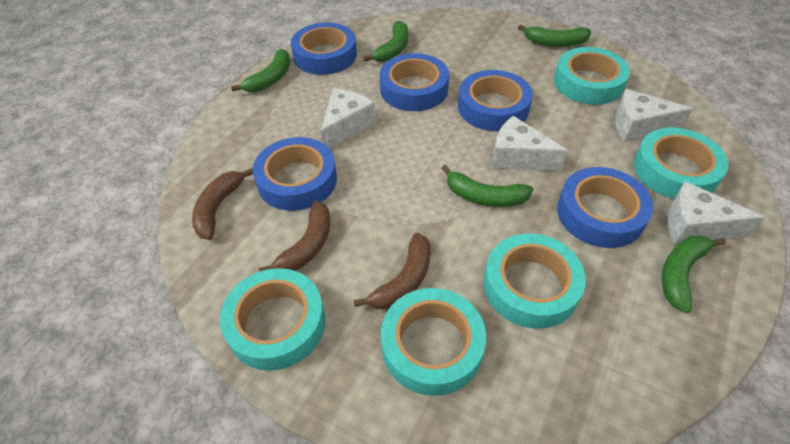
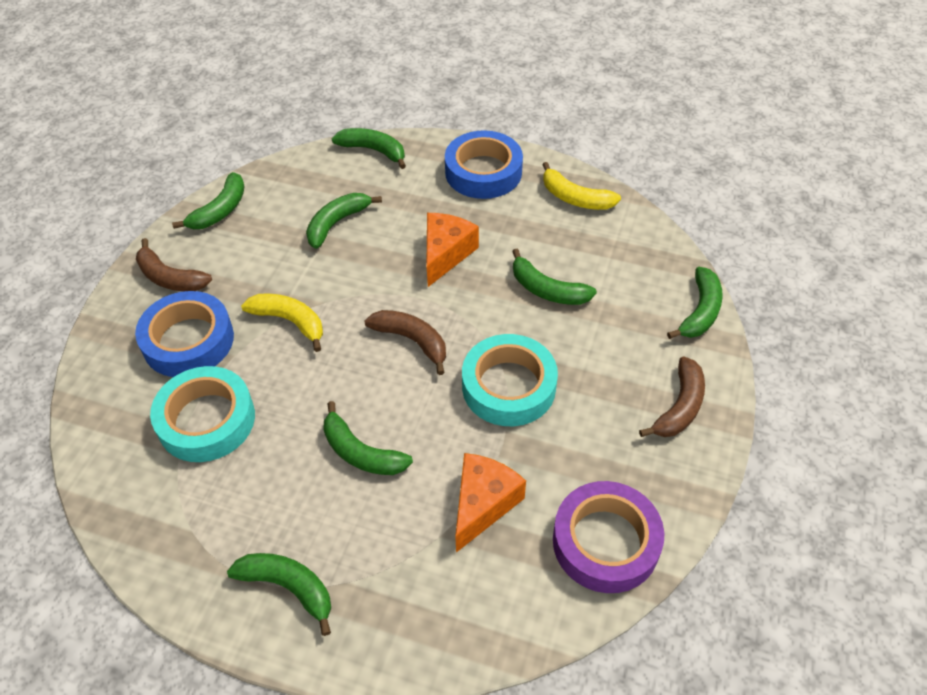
blue tape: 5 -> 2
green banana: 5 -> 7
orange cheese: 0 -> 2
purple tape: 0 -> 1
turquoise tape: 5 -> 2
white cheese: 4 -> 0
yellow banana: 0 -> 2

